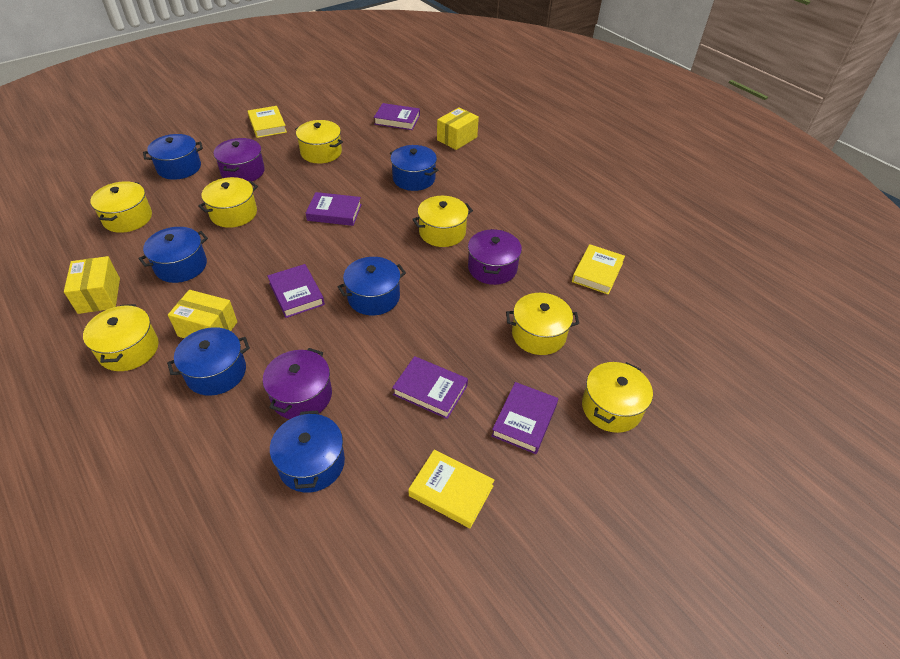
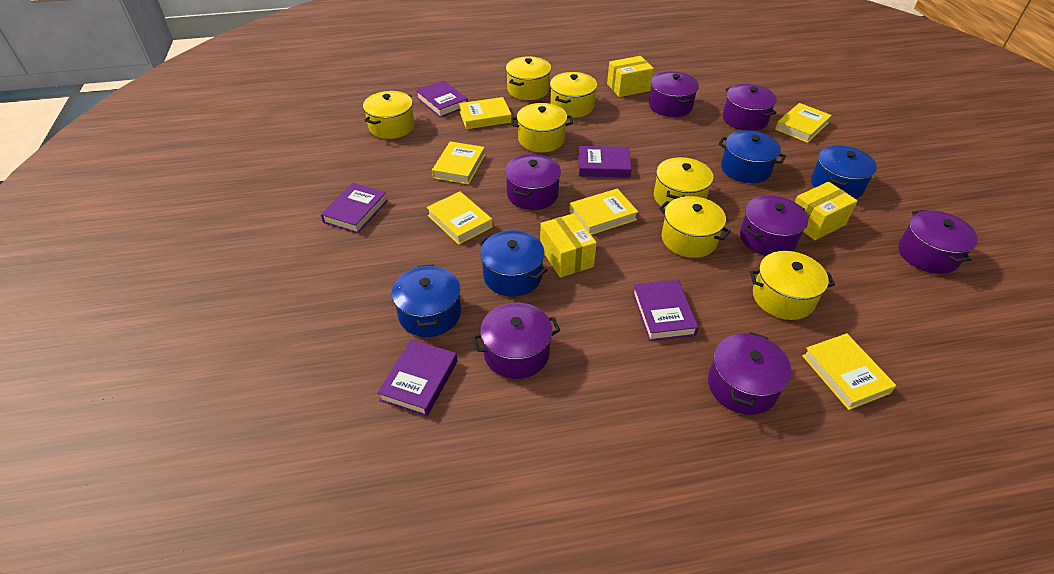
blue pot: 6 -> 4
purple pot: 3 -> 7
yellow book: 3 -> 6

